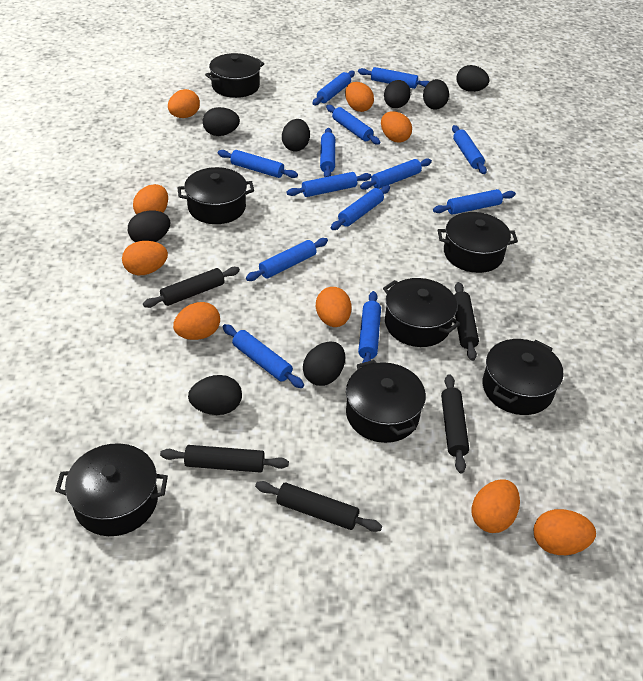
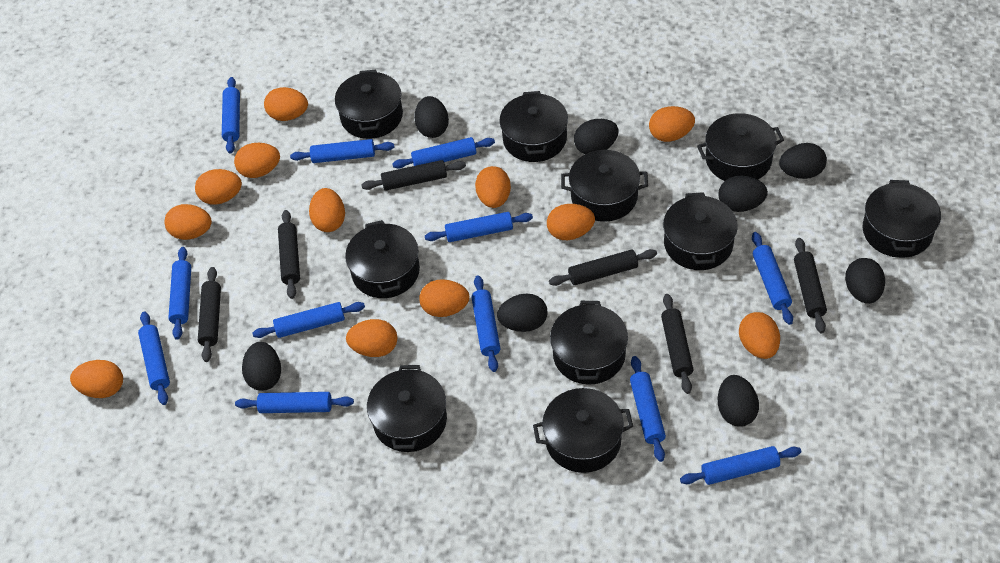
black pot: 7 -> 10
black rolling pin: 5 -> 6
blue rolling pin: 13 -> 12
orange egg: 9 -> 12

